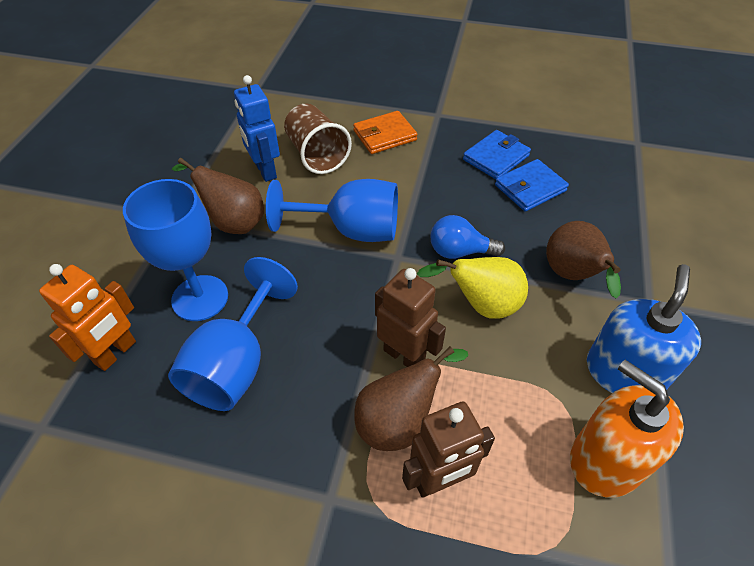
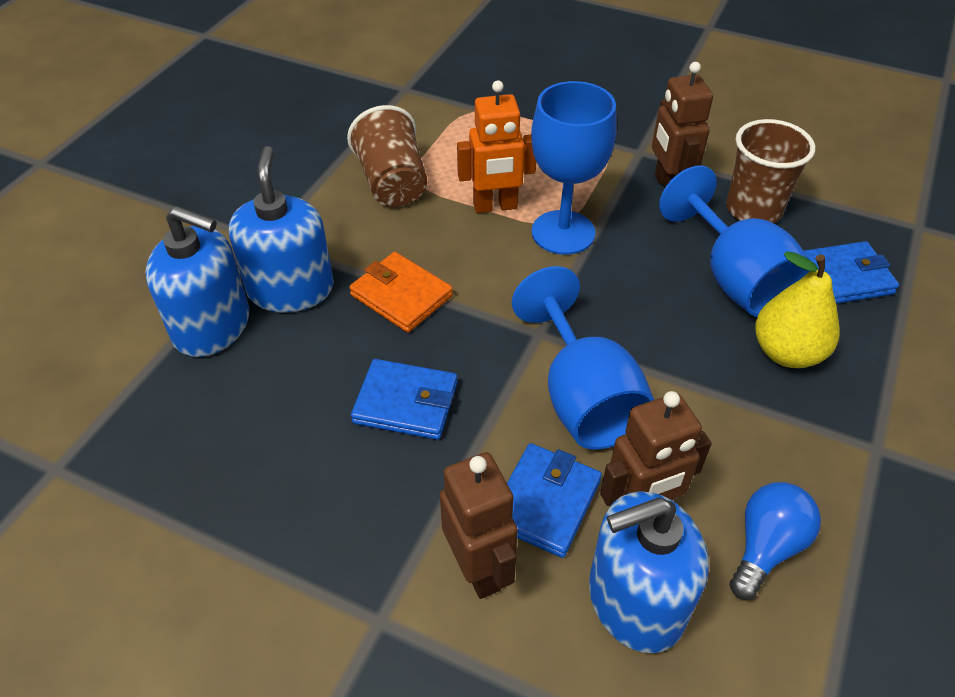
blue robot: 1 -> 0
blue soap dispenser: 1 -> 3
blue wallet: 2 -> 3
brown cup: 1 -> 2
brown pear: 3 -> 0
brown robot: 2 -> 3
orange soap dispenser: 1 -> 0

